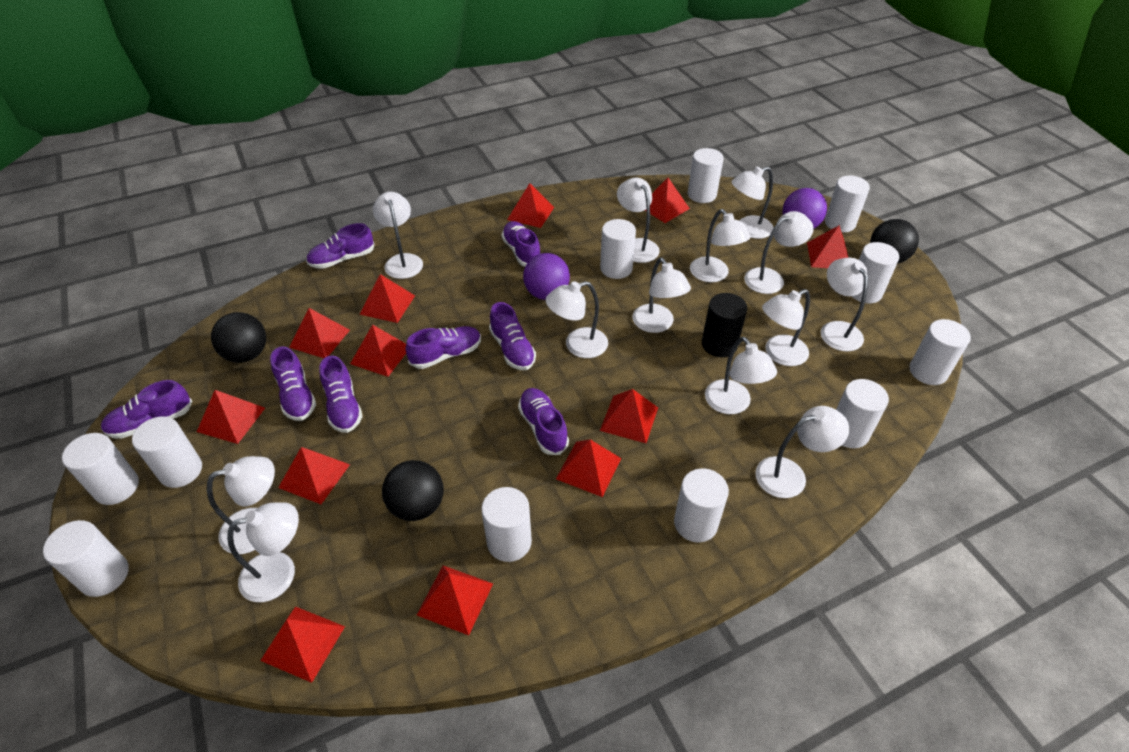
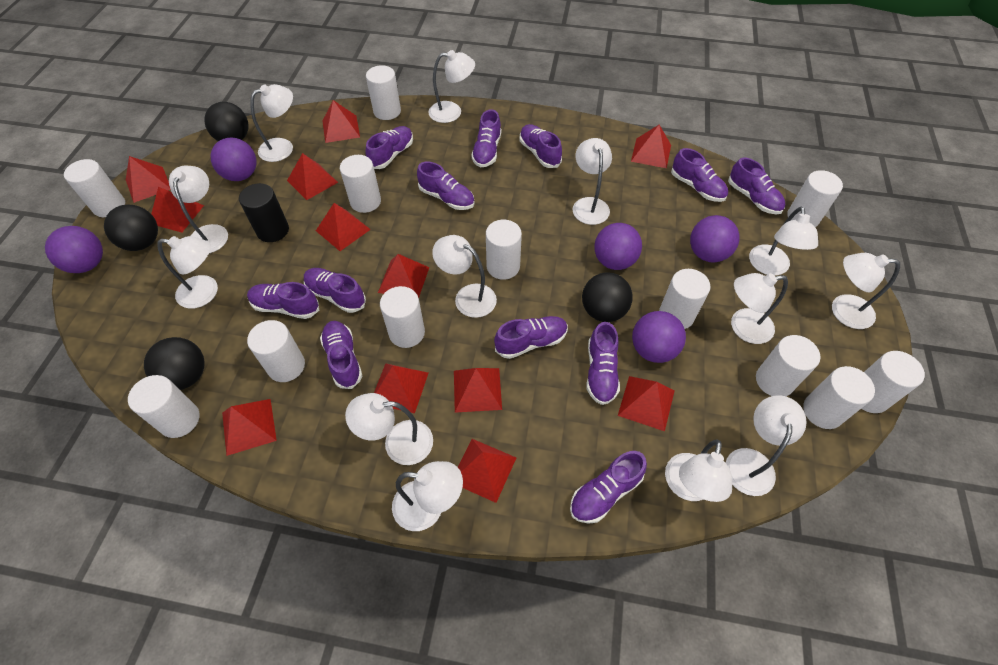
black ball: 3 -> 4
purple ball: 2 -> 5
purple shoe: 8 -> 12
white cylinder: 11 -> 12

